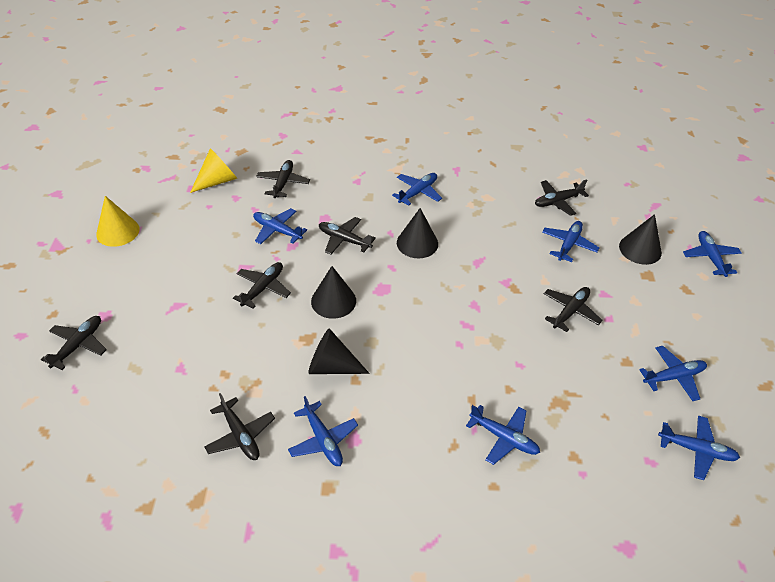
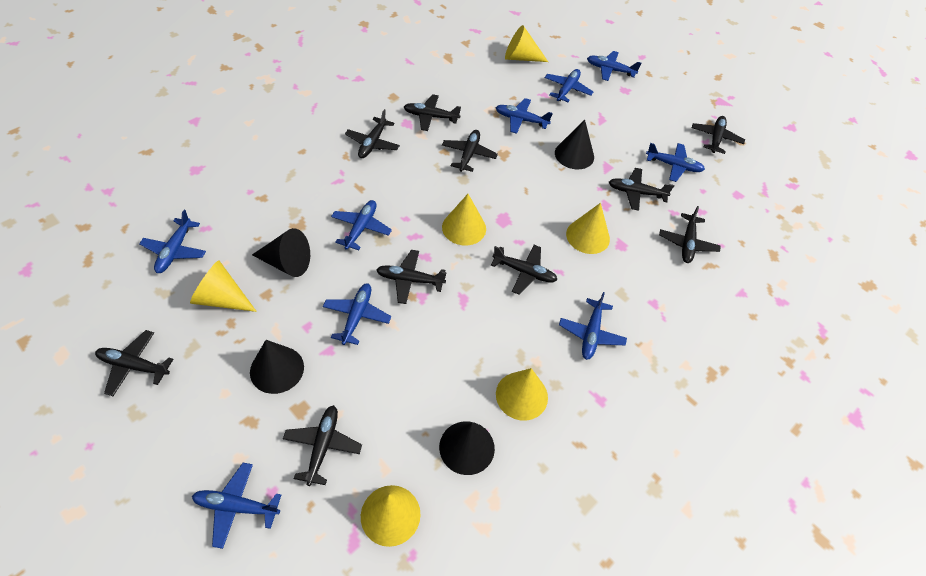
black plane: 7 -> 10
blue plane: 8 -> 9
yellow cone: 2 -> 6

